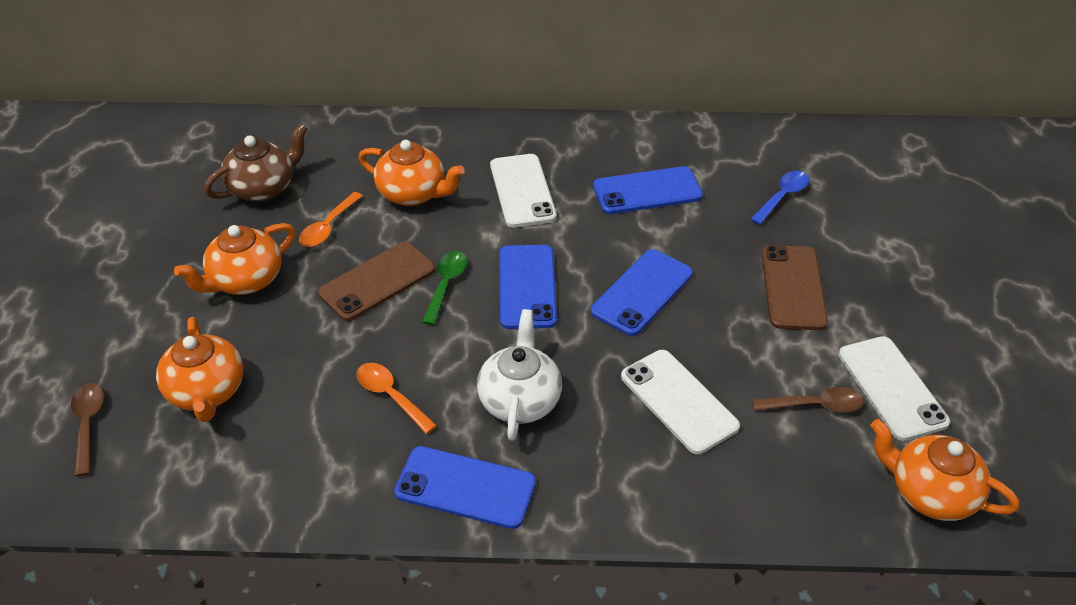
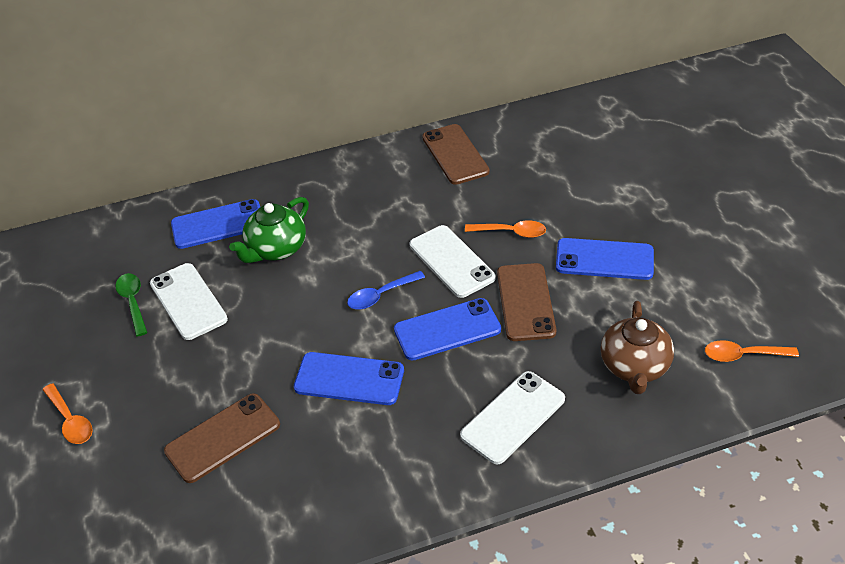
brown phone: 2 -> 3
brown spoon: 2 -> 0
green teapot: 0 -> 1
orange spoon: 2 -> 3
orange teapot: 4 -> 0
white teapot: 1 -> 0

